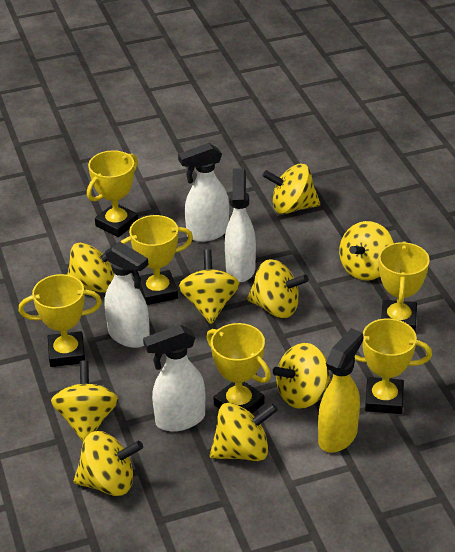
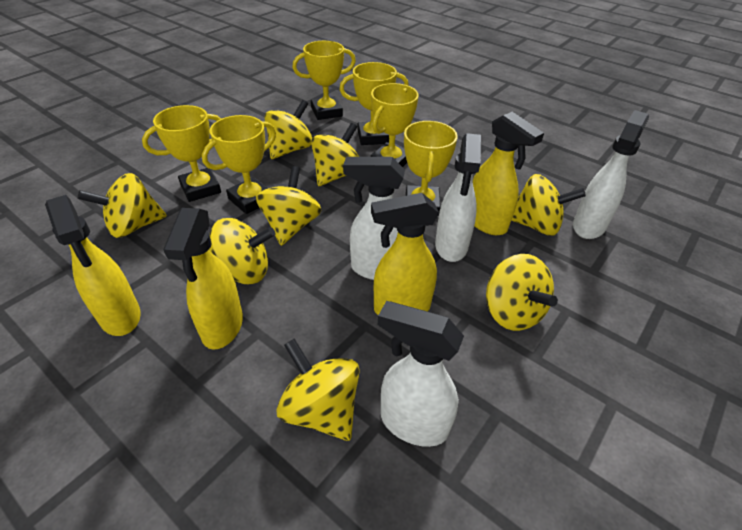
yellow spinning top: 9 -> 8
yellow spray bottle: 1 -> 4

